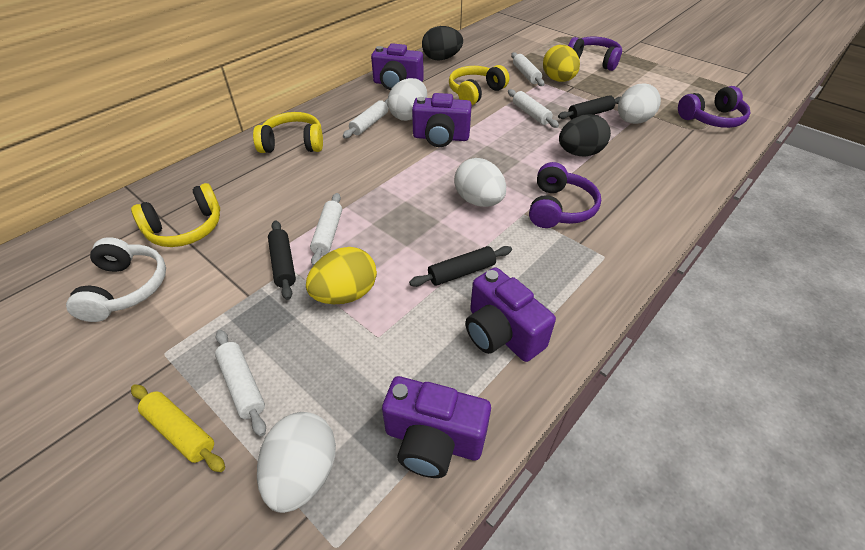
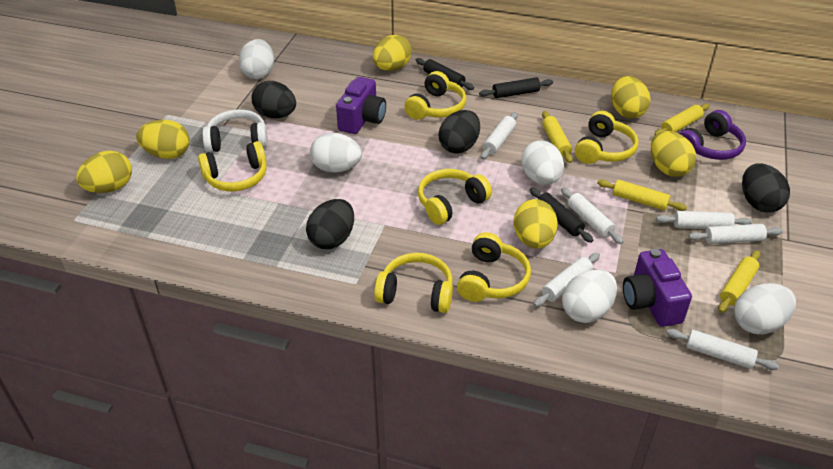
black egg: 2 -> 4
purple camera: 4 -> 2
purple headphones: 3 -> 1
white egg: 4 -> 5
white rolling pin: 5 -> 6
yellow egg: 2 -> 6
yellow headphones: 3 -> 6
yellow rolling pin: 1 -> 4

